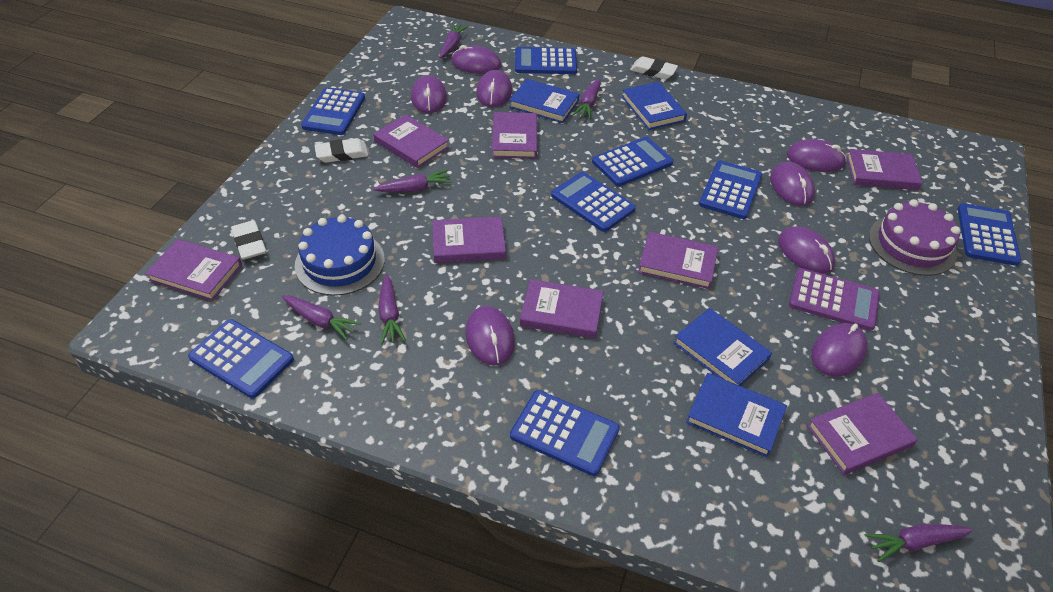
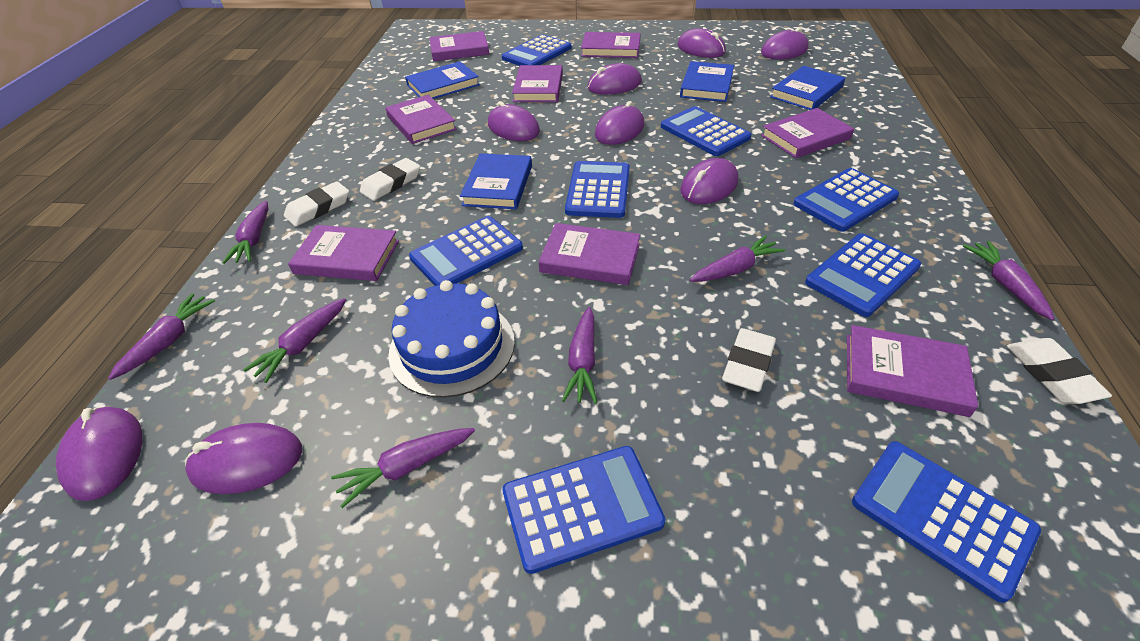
purple cake: 1 -> 0
purple calculator: 1 -> 0
purple carrot: 6 -> 7
white eraser: 3 -> 4

